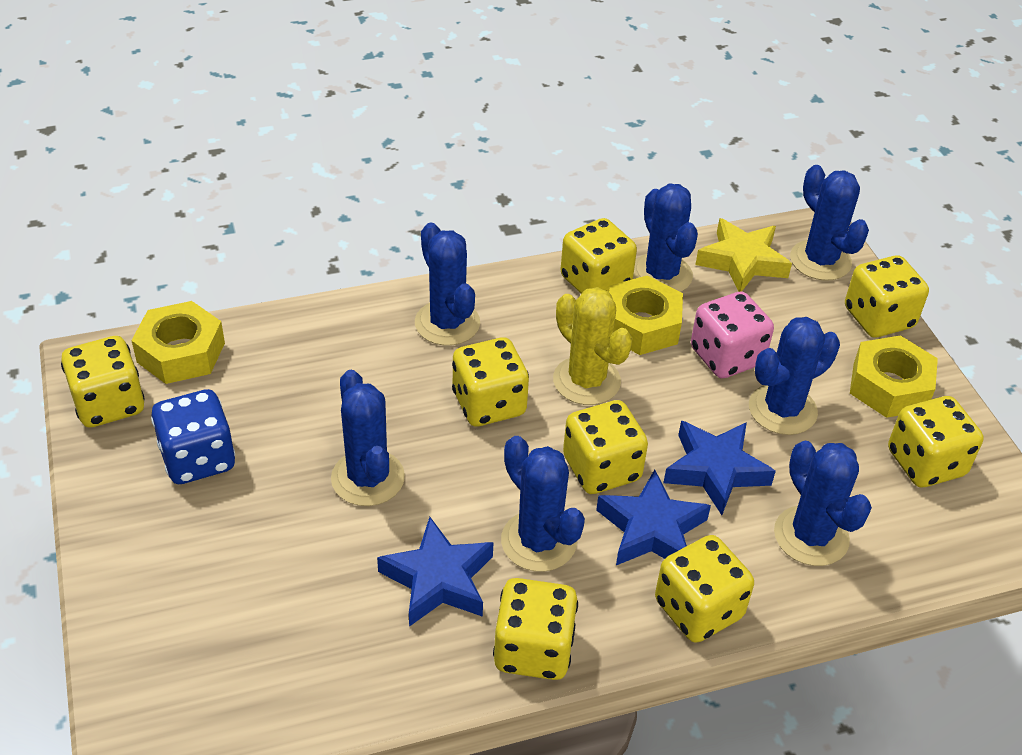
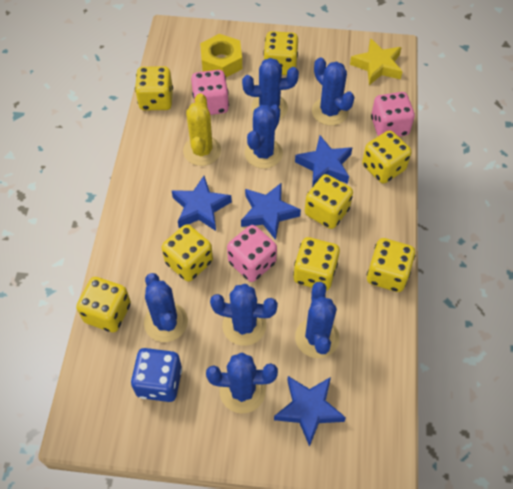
blue star: 3 -> 4
pink dice: 1 -> 3
yellow nut: 3 -> 1

